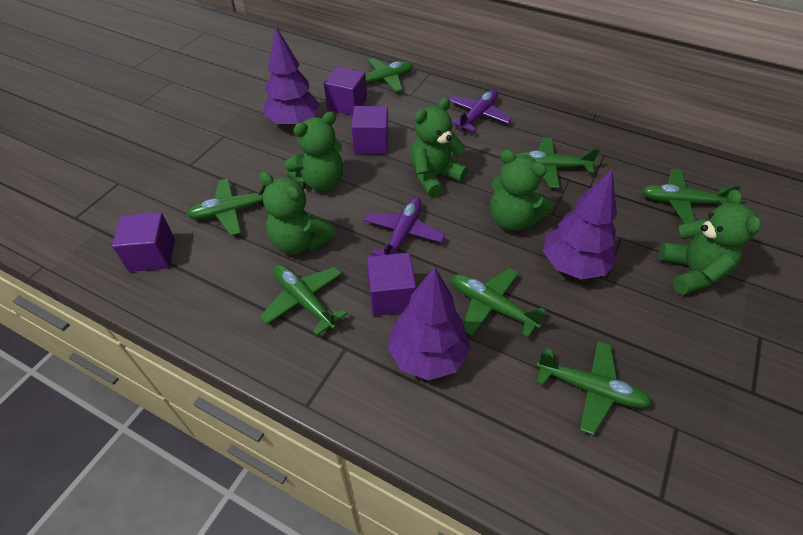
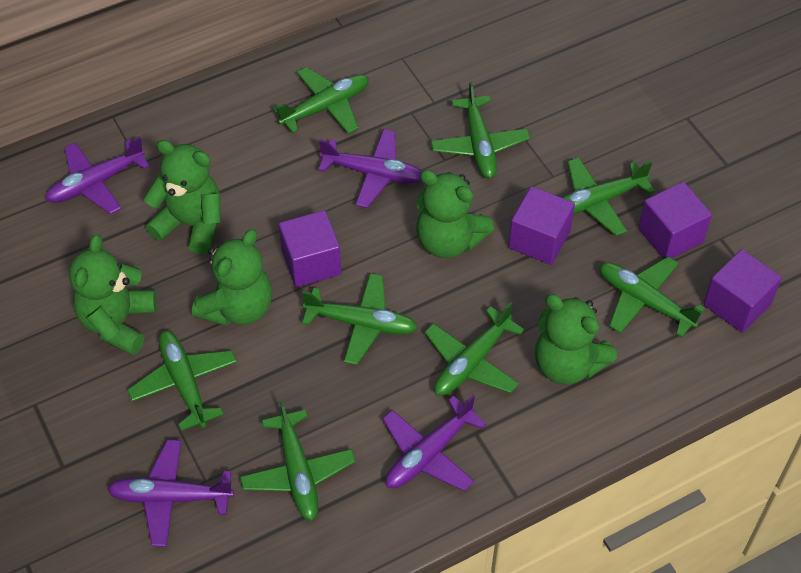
green plane: 7 -> 8
purple plane: 2 -> 4
purple tree: 3 -> 0

